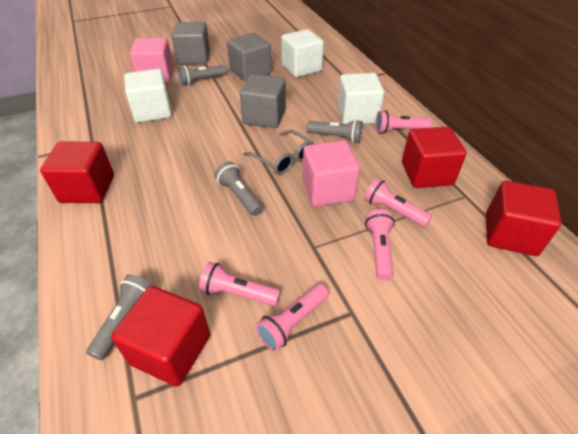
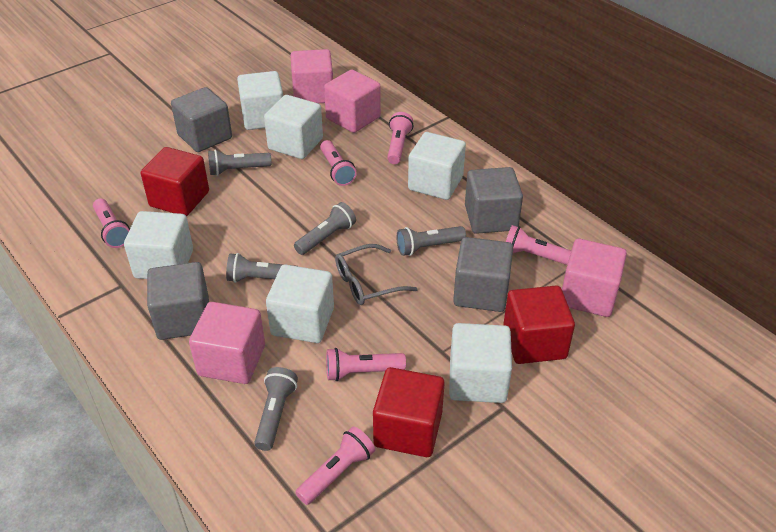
grey cube: 3 -> 4
grey flashlight: 4 -> 5
pink cube: 2 -> 4
pink flashlight: 5 -> 6
red cube: 4 -> 3
white cube: 3 -> 6

